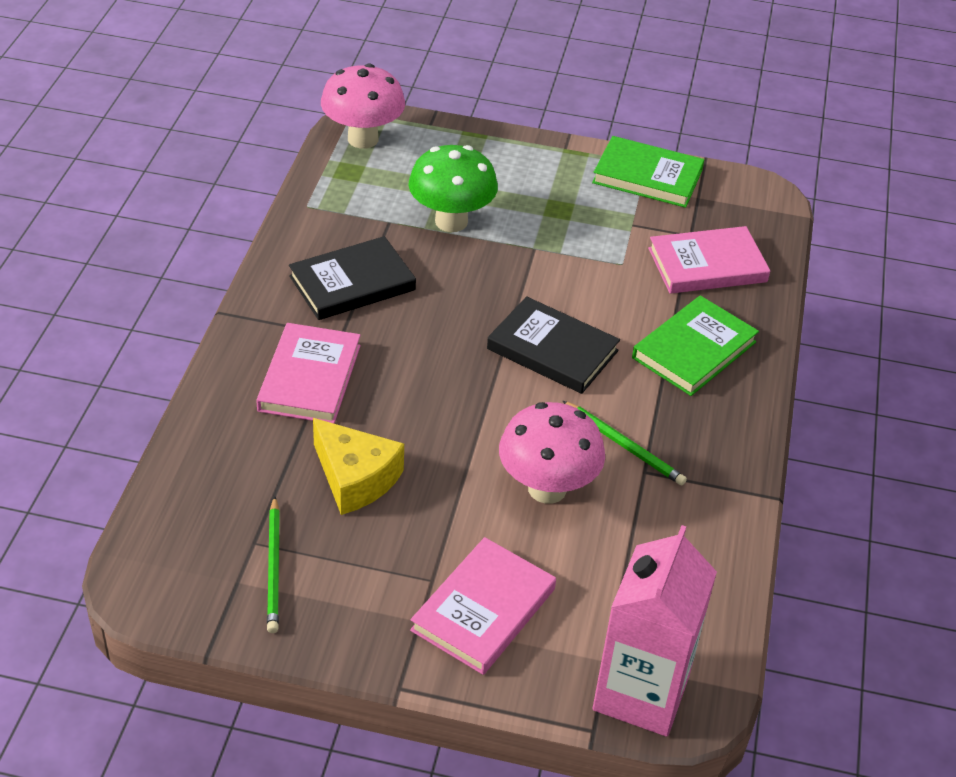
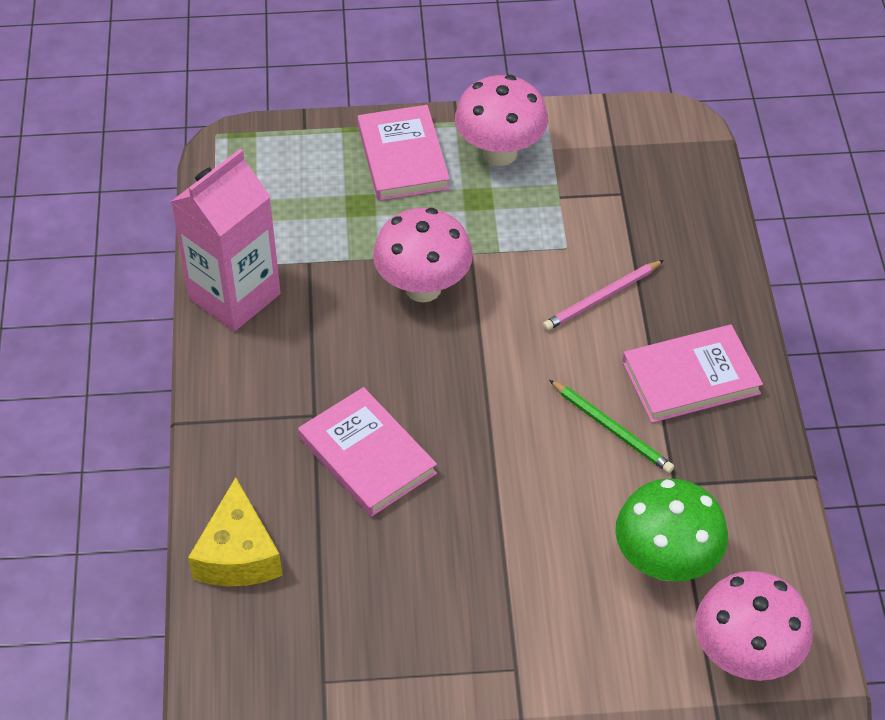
black book: 2 -> 0
green book: 2 -> 0
green pencil: 2 -> 1
pink mushroom: 2 -> 3
pink pencil: 0 -> 1

